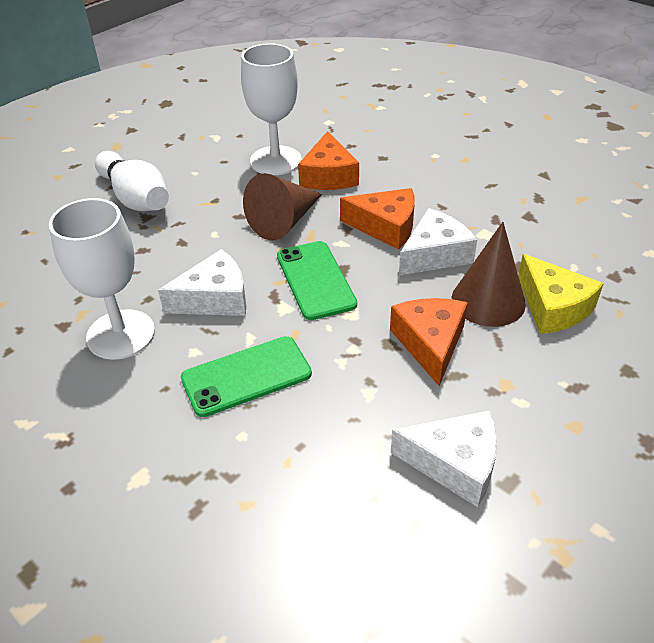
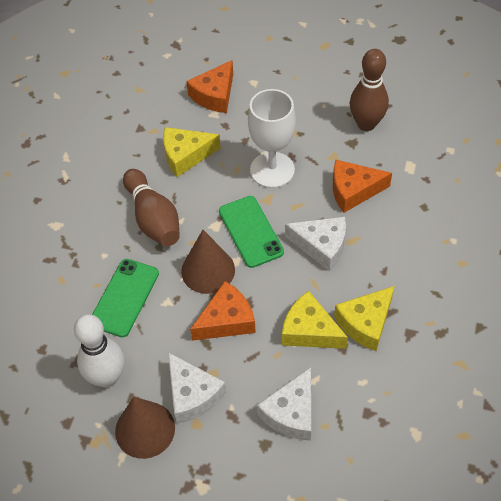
brown bowling pin: 0 -> 2
white goblet: 2 -> 1
yellow cheese: 1 -> 3

